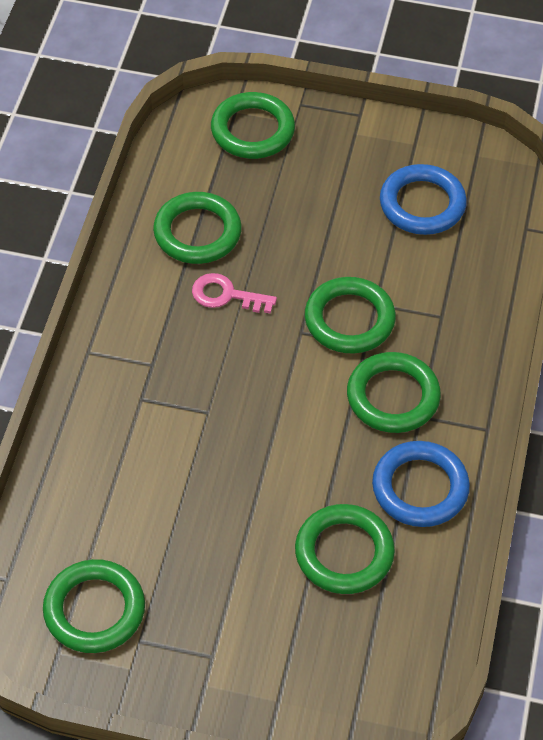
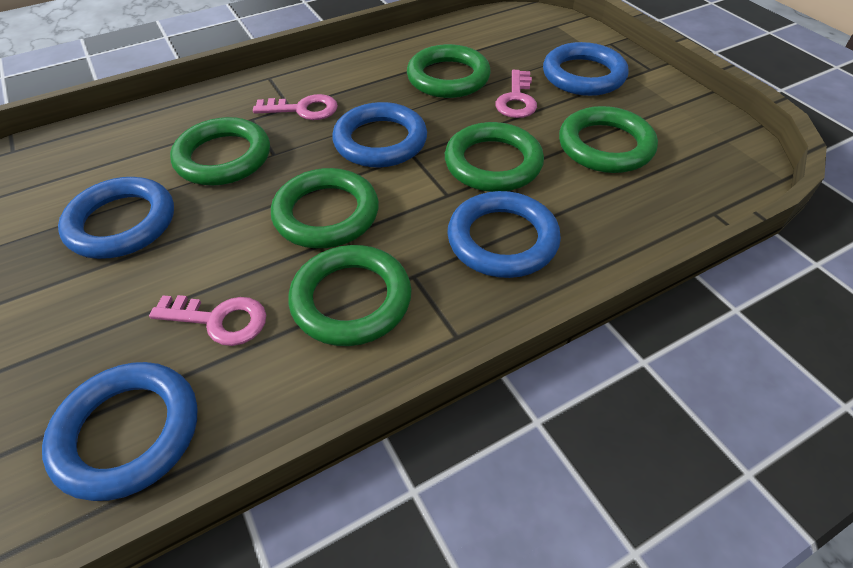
blue ring: 2 -> 5
pink key: 1 -> 3

